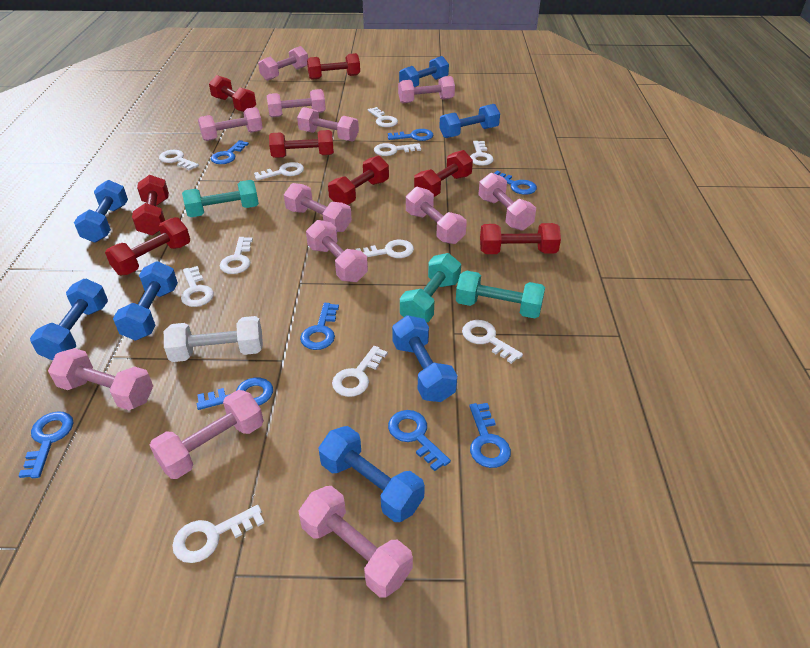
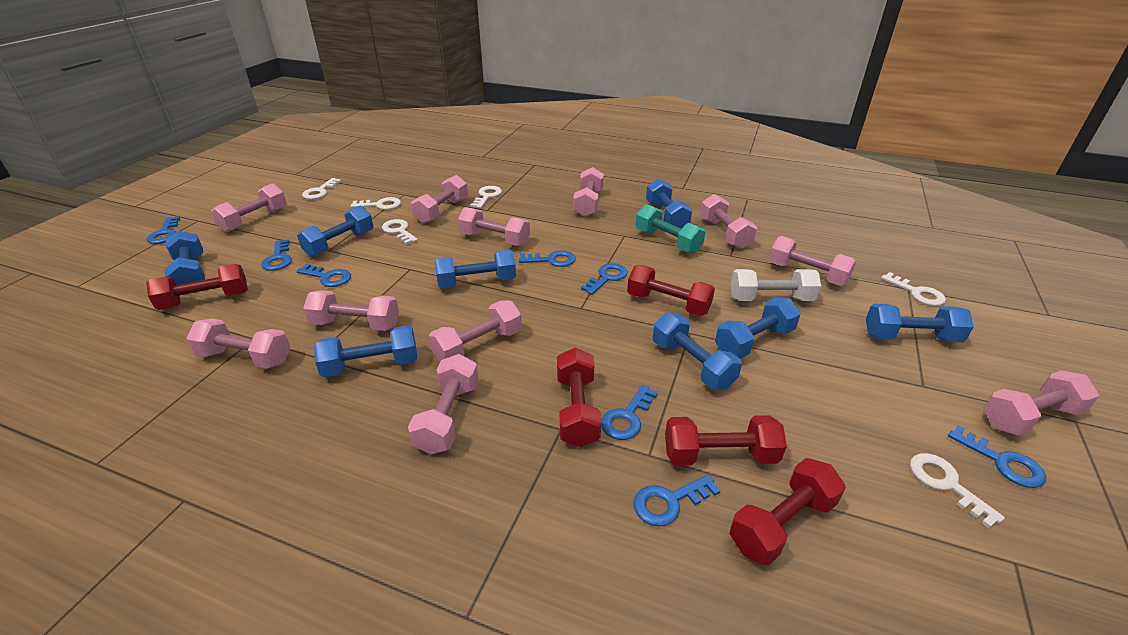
blue dumbbell: 7 -> 8
pink dumbbell: 12 -> 11
red dumbbell: 8 -> 5
turquoise dumbbell: 3 -> 1
white key: 11 -> 6

